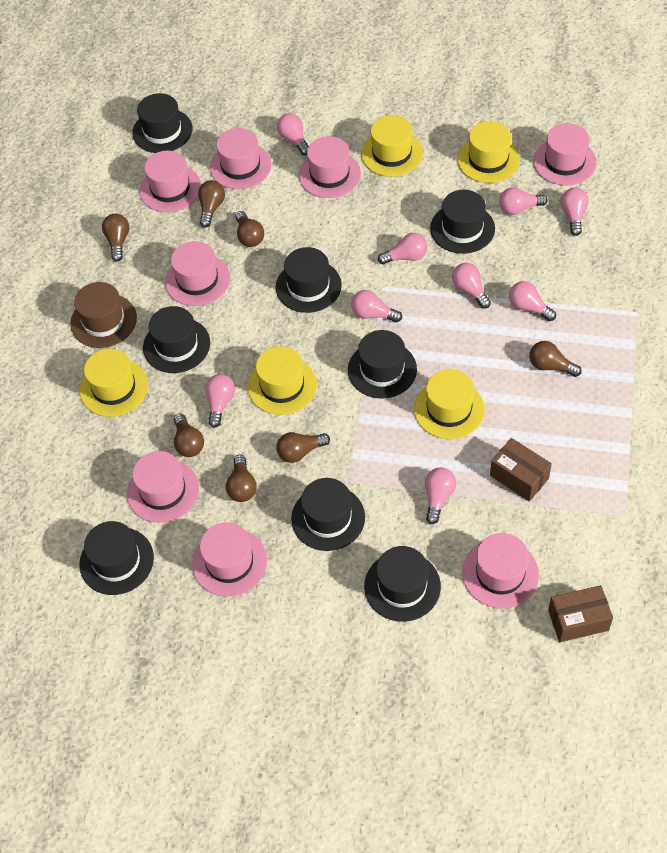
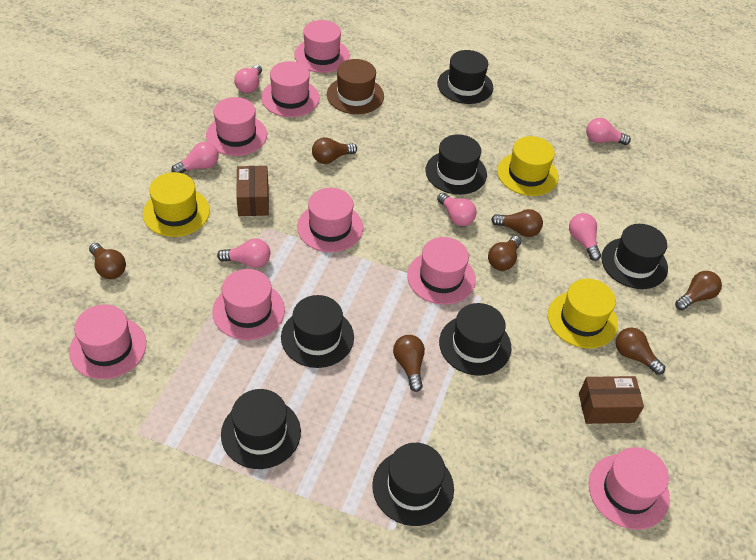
black hat: 8 -> 7
pink light bulb: 9 -> 6
yellow hat: 5 -> 3

